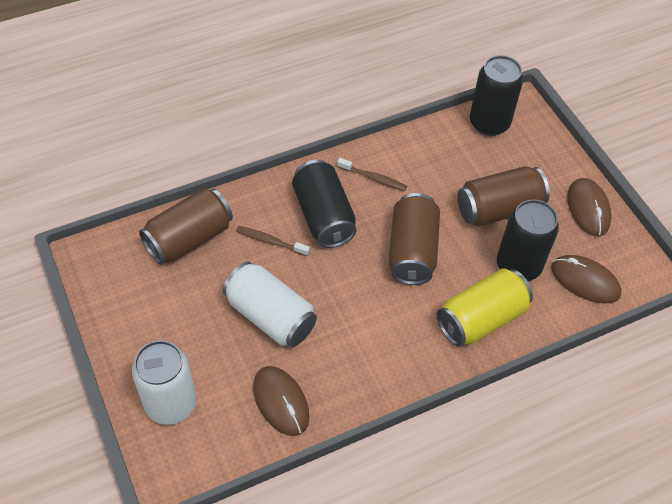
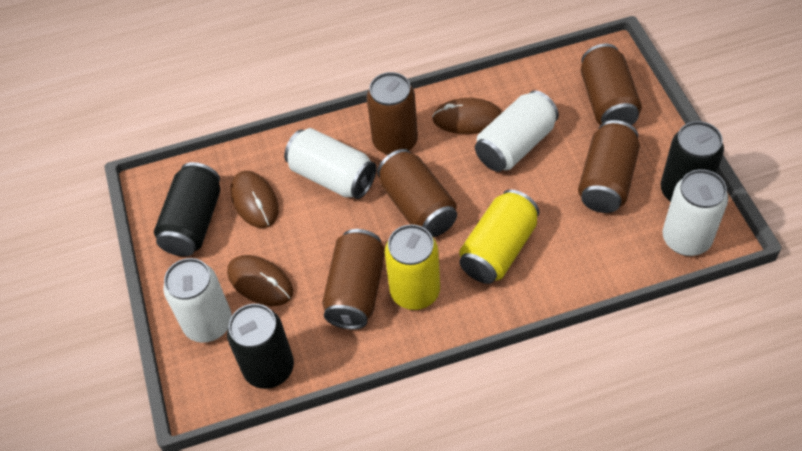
brown can: 3 -> 5
brown toothbrush: 2 -> 0
white can: 2 -> 4
yellow can: 1 -> 2

